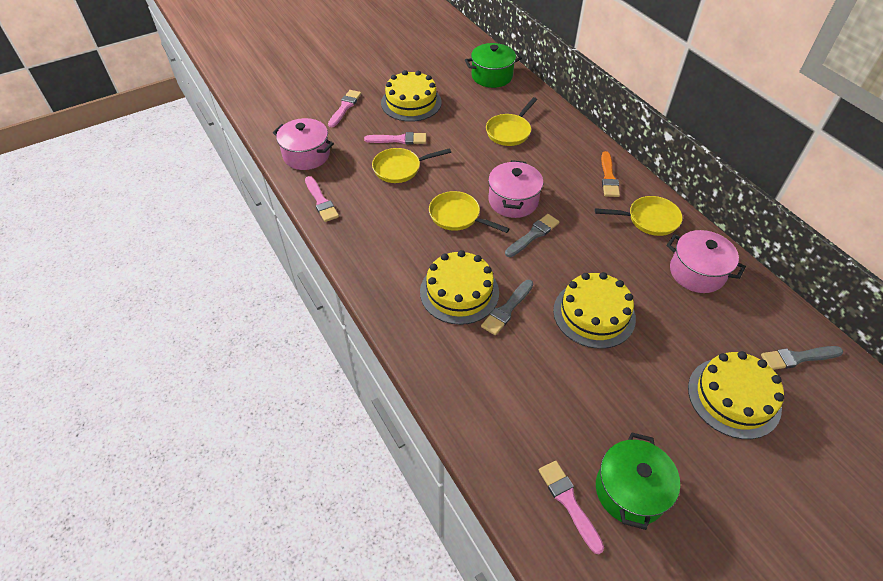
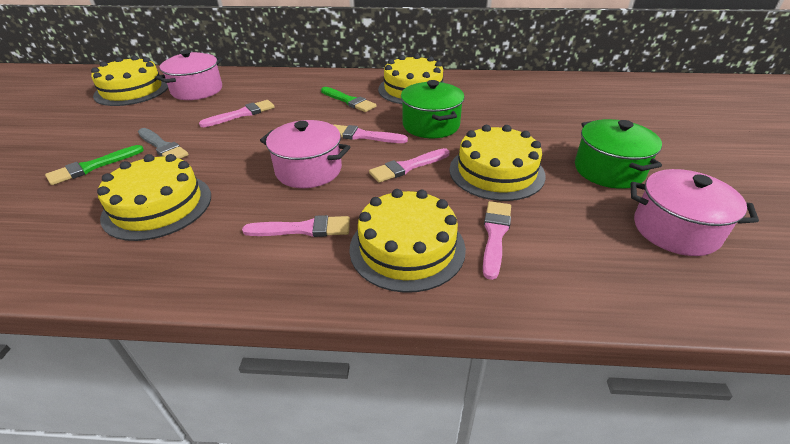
green brush: 0 -> 2
grey brush: 3 -> 1
orange brush: 1 -> 0
pink brush: 4 -> 5
yellow cake: 4 -> 5
yellow pan: 4 -> 0

